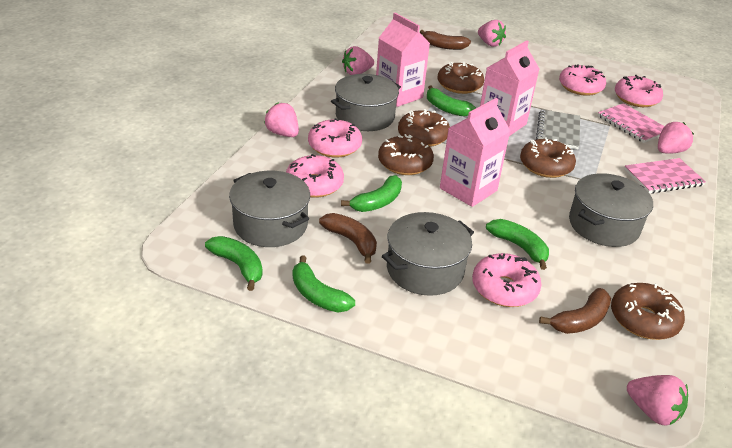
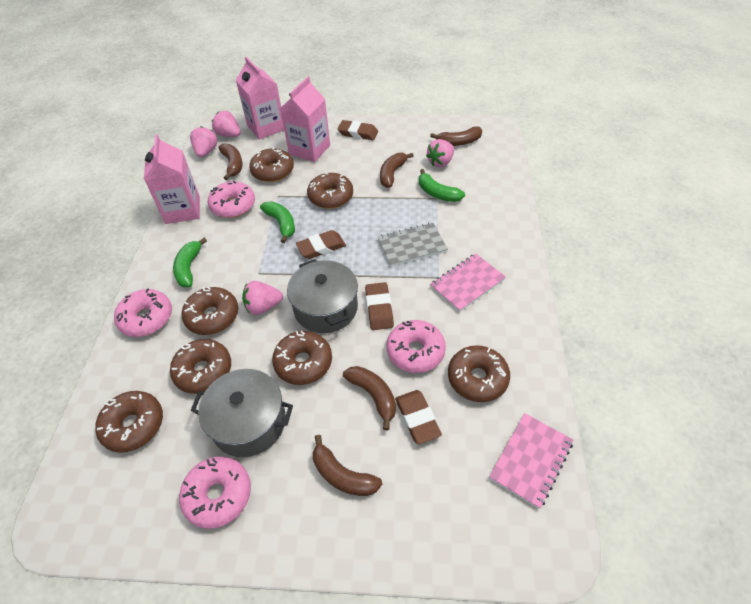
brown banana: 3 -> 5
brown donut: 5 -> 7
brown eraser: 0 -> 4
green banana: 5 -> 3
grey pot: 4 -> 2
pink donut: 5 -> 4
pink strawberry: 5 -> 4

